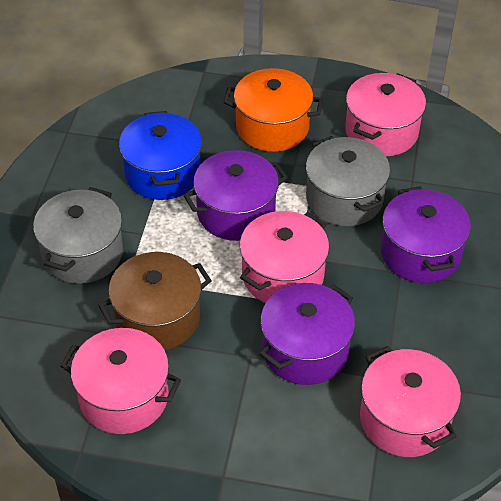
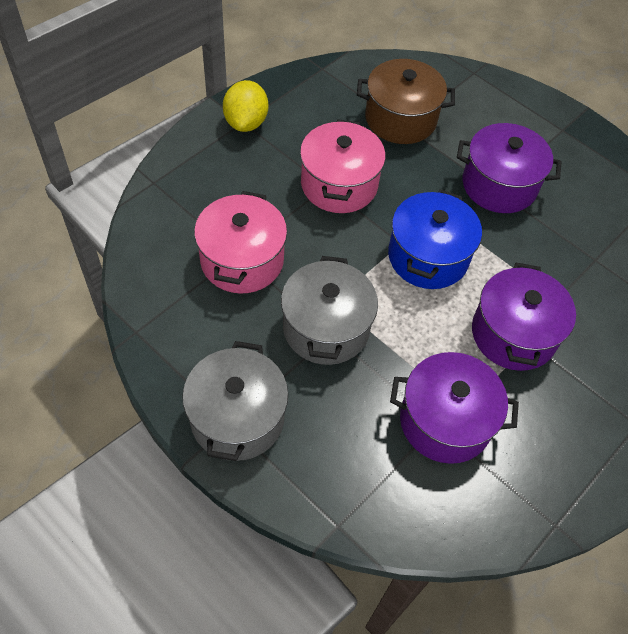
orange pot: 1 -> 0
pink pot: 4 -> 2
yellow lemon: 0 -> 1

